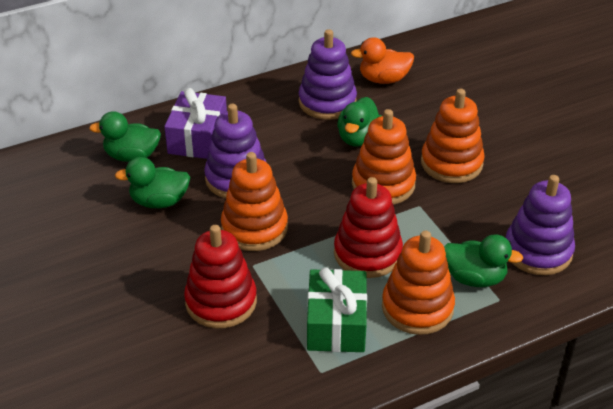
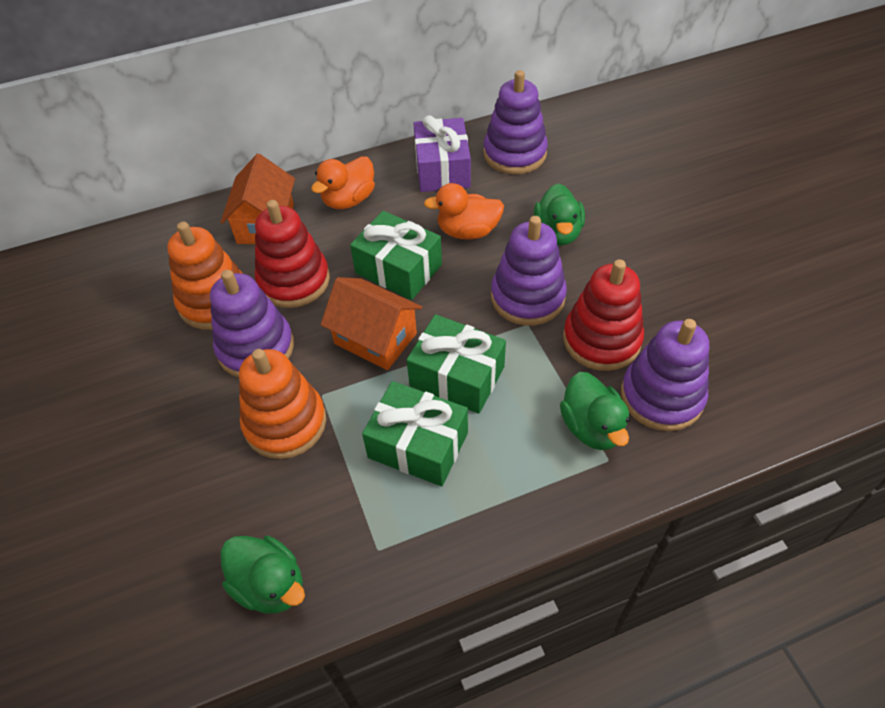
green duck: 4 -> 3
green gift: 1 -> 3
orange duck: 1 -> 2
orange house: 0 -> 2
orange stacking toy: 4 -> 2
purple stacking toy: 3 -> 4

